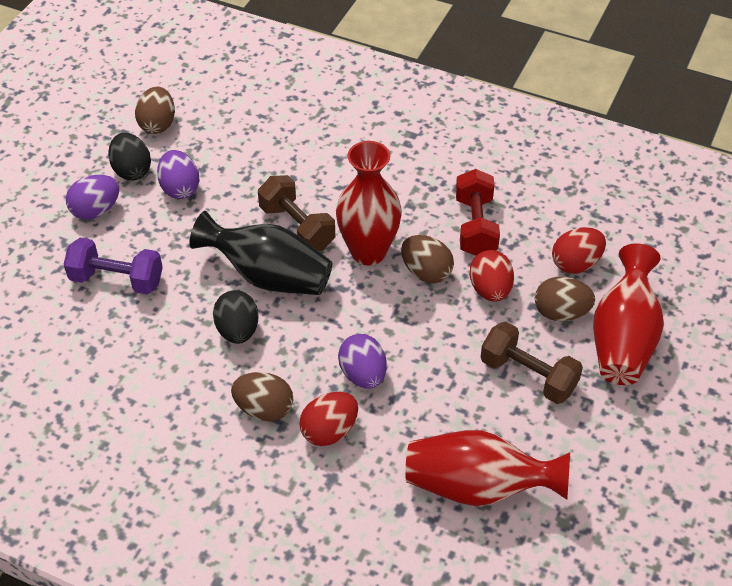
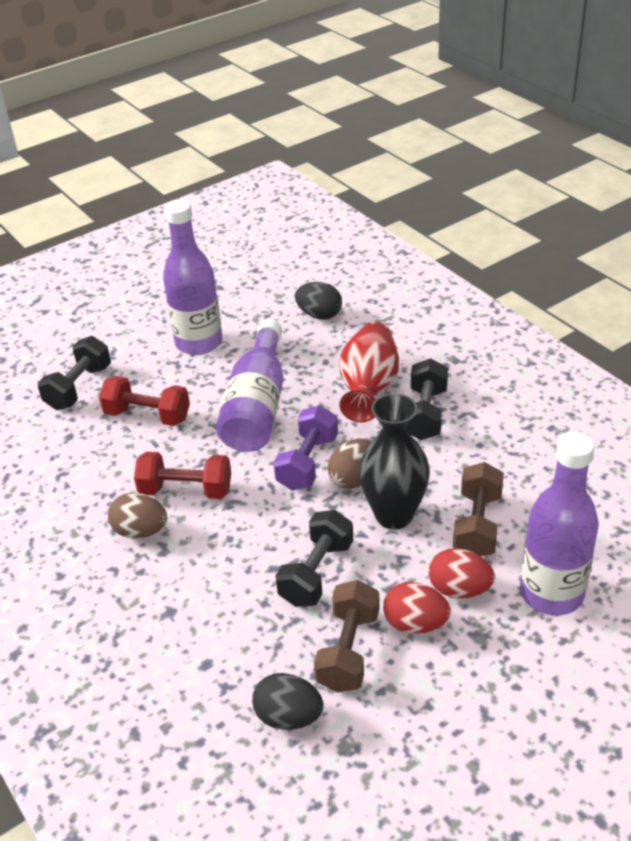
black dumbbell: 0 -> 3
brown egg: 4 -> 2
purple bottle: 0 -> 3
purple egg: 3 -> 0
red dumbbell: 1 -> 2
red egg: 3 -> 2
red vase: 3 -> 1

